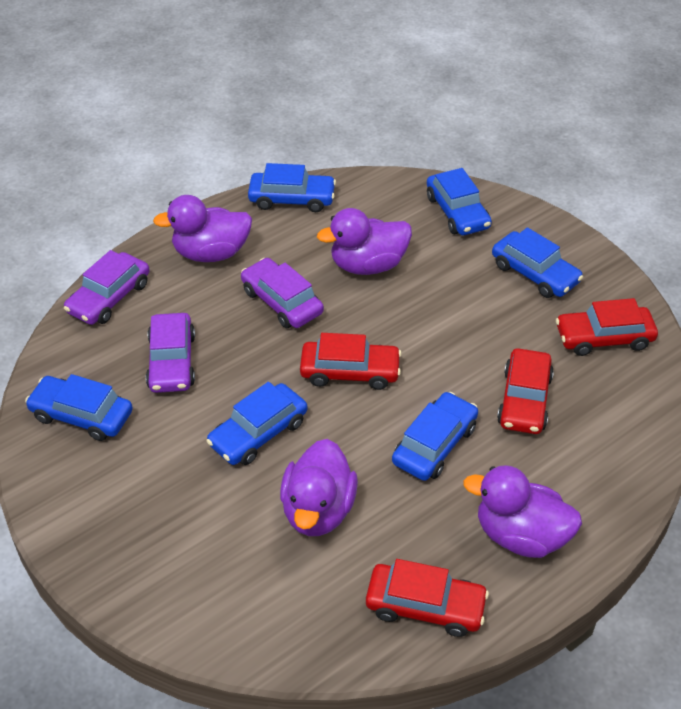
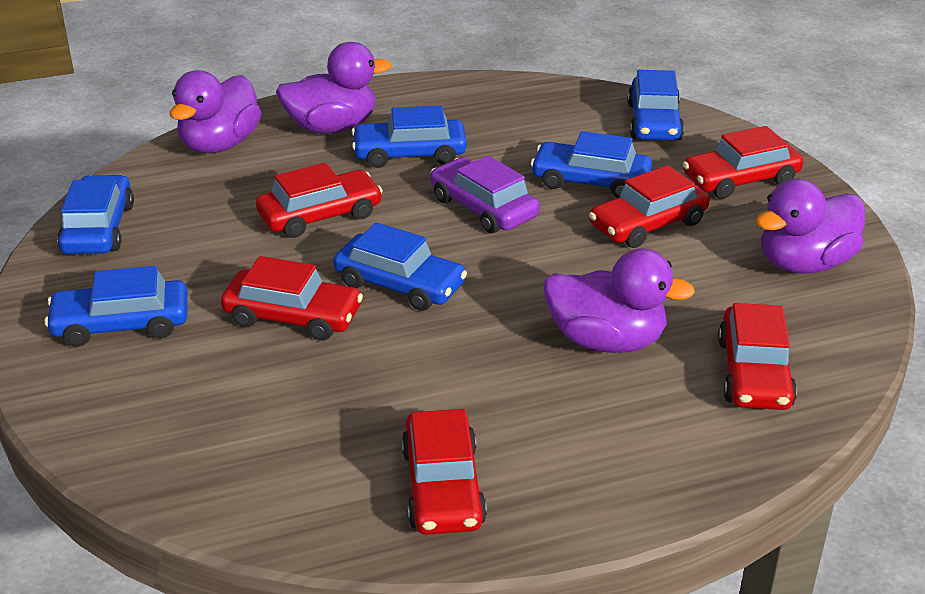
purple car: 3 -> 1
red car: 4 -> 6

